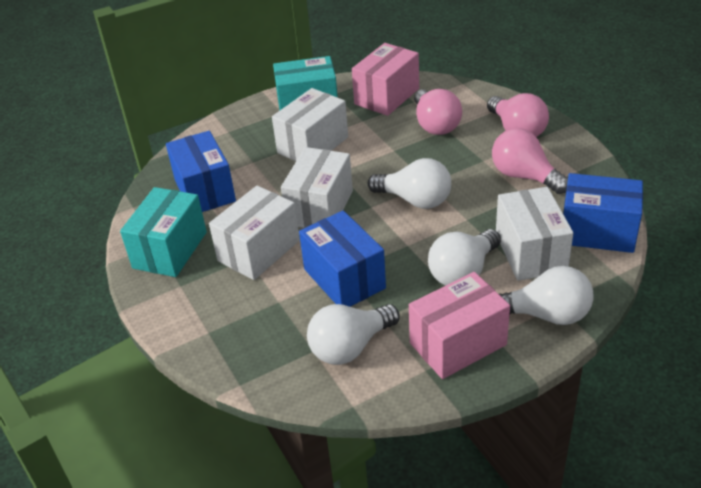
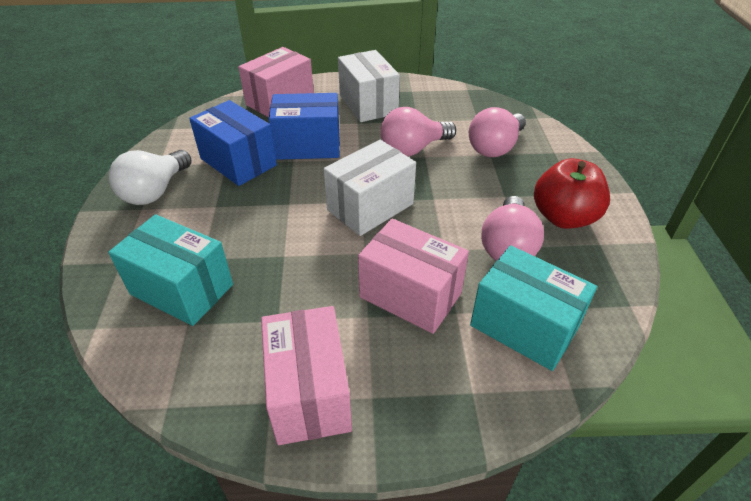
blue box: 3 -> 2
pink box: 2 -> 3
red apple: 0 -> 1
white box: 4 -> 2
white light bulb: 4 -> 1

